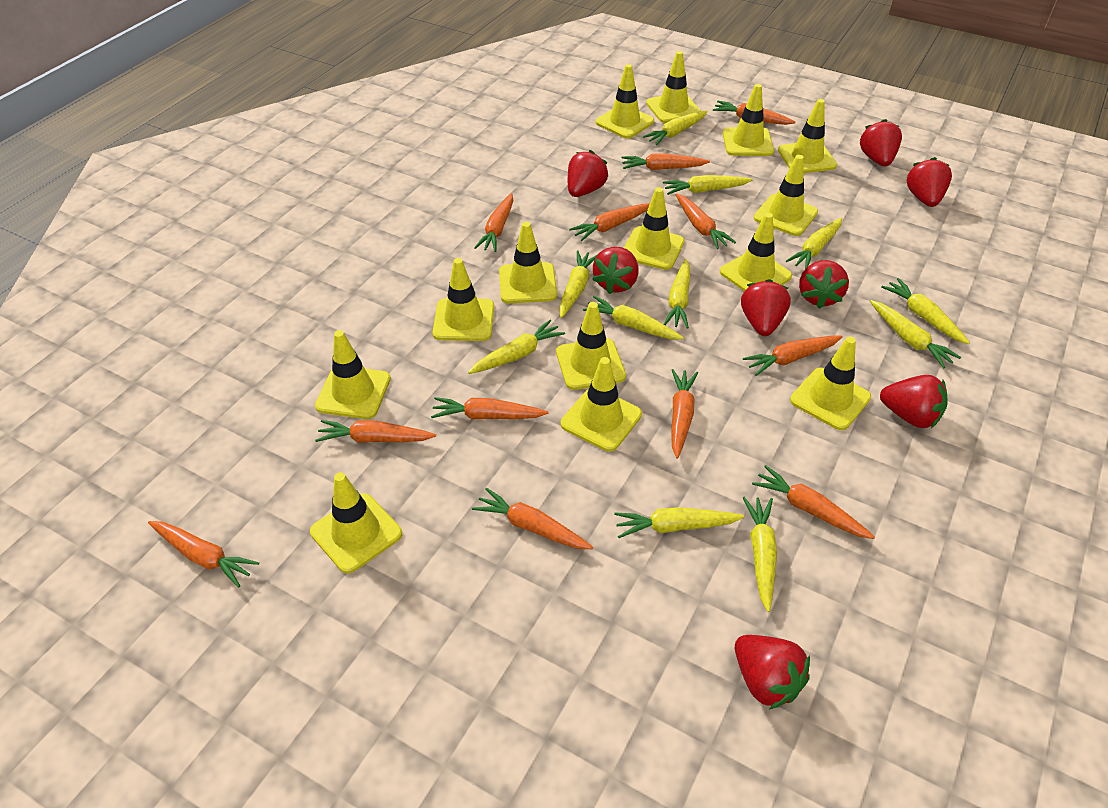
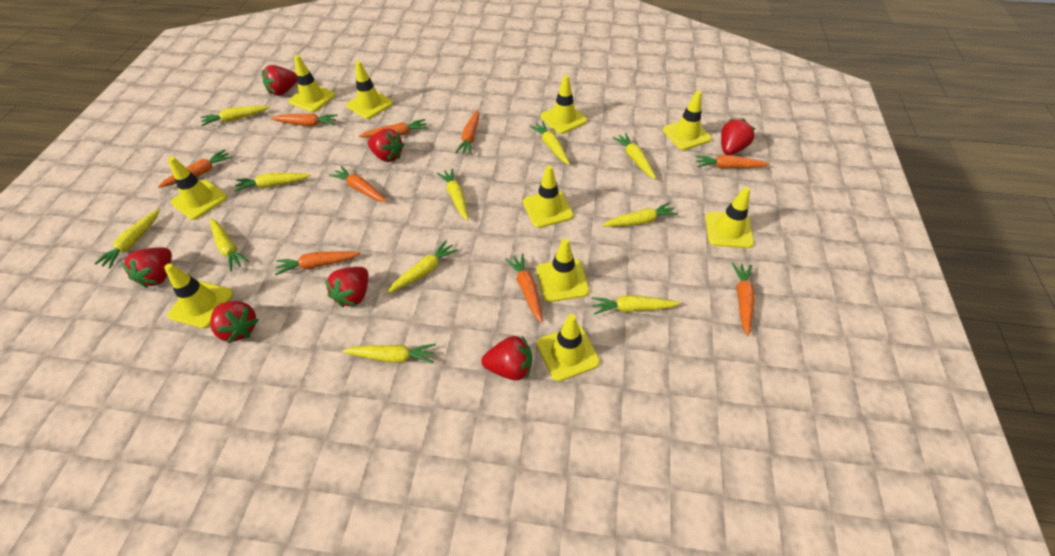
orange carrot: 12 -> 9
red strawberry: 8 -> 7
yellow traffic cone: 14 -> 10

